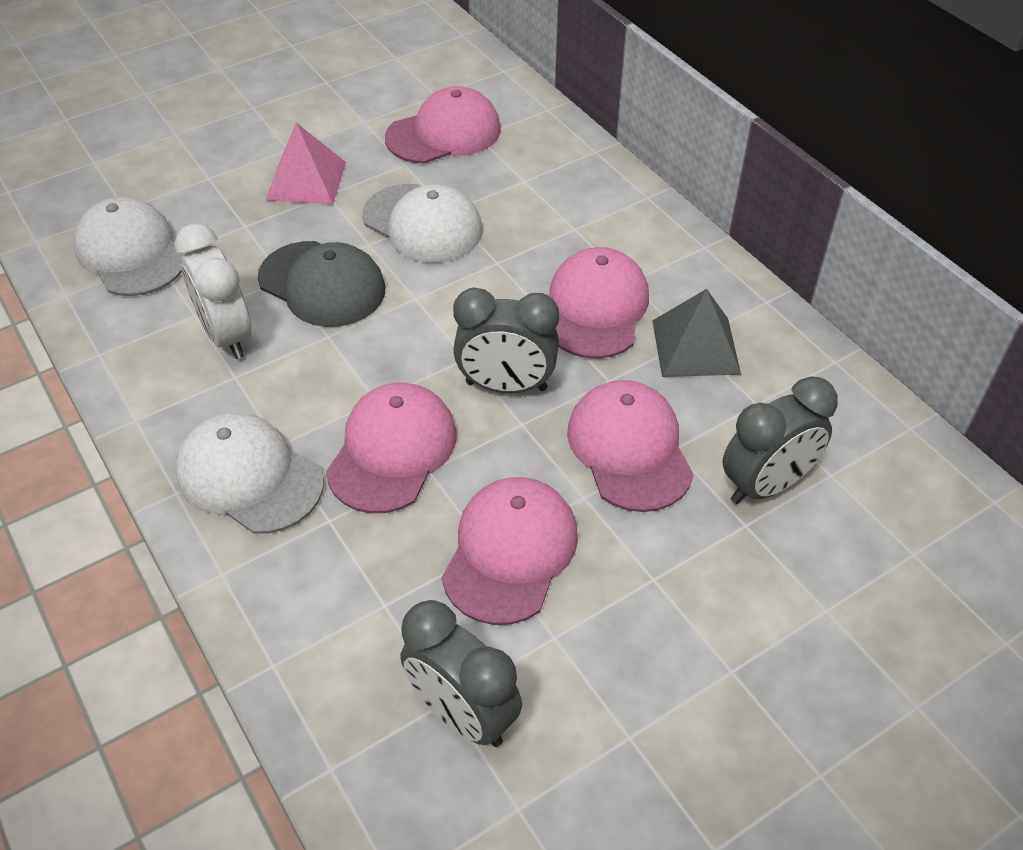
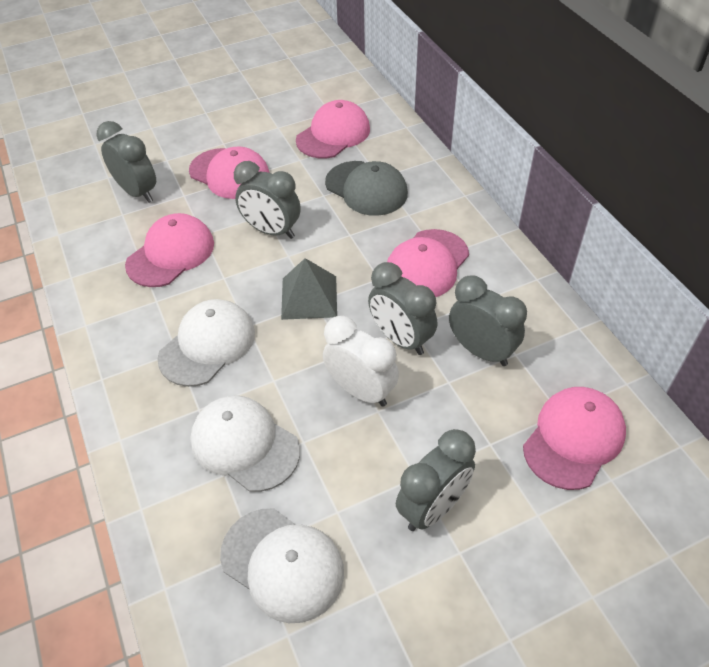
grey clock: 3 -> 5
pink pyramid: 1 -> 0

